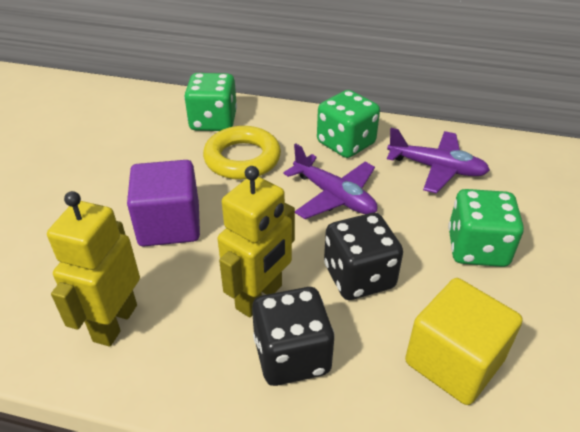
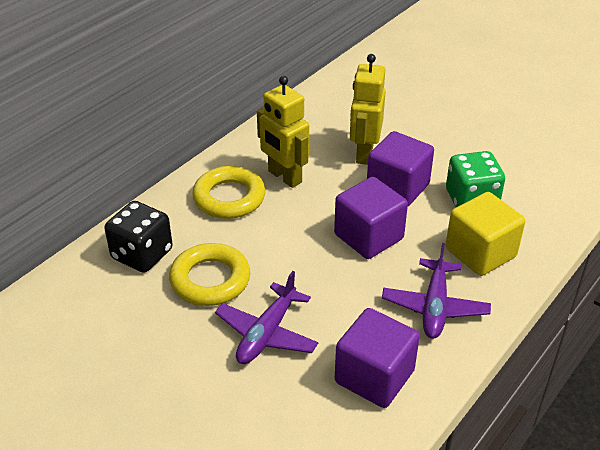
black dice: 2 -> 1
green dice: 3 -> 1
purple cube: 1 -> 3
yellow ring: 1 -> 2

